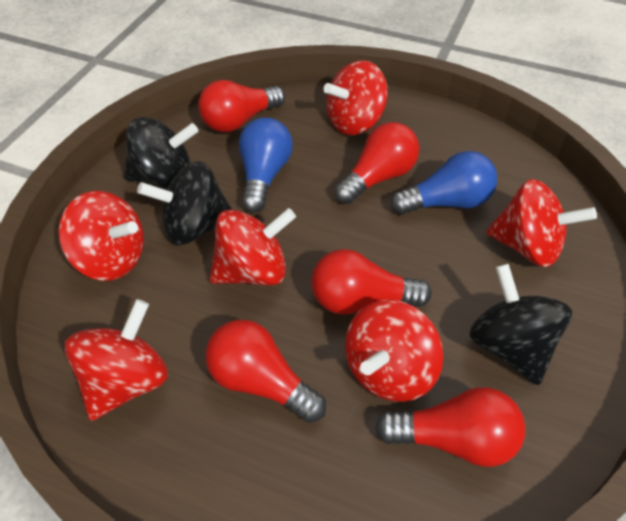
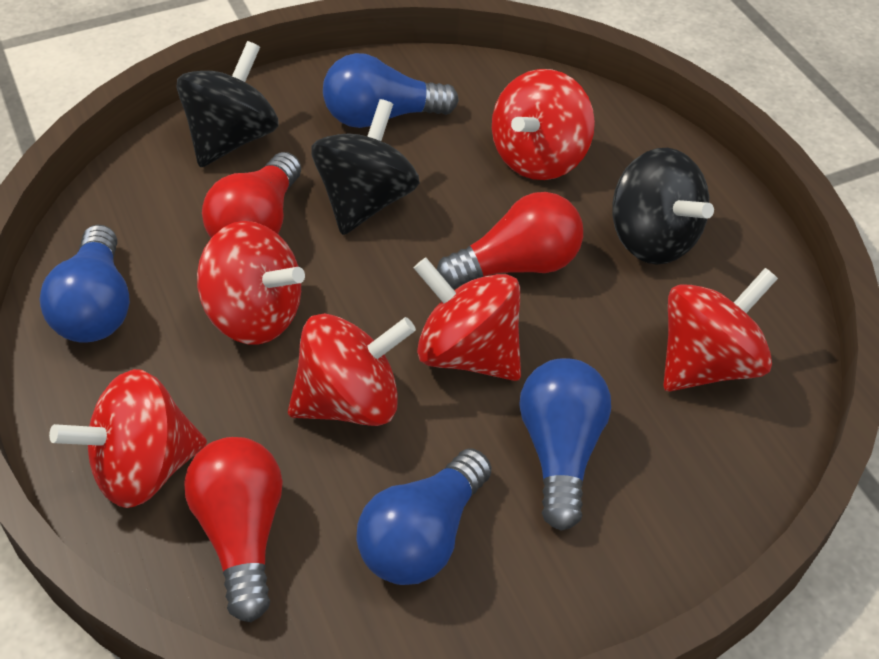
blue light bulb: 2 -> 4
red light bulb: 5 -> 3

